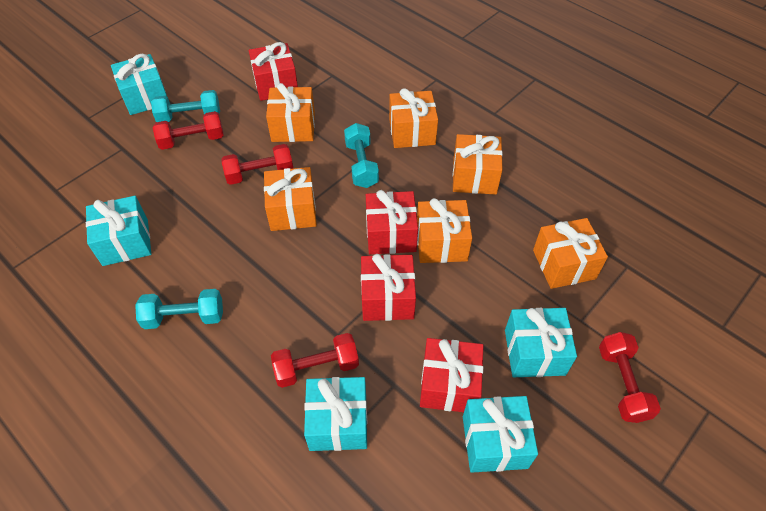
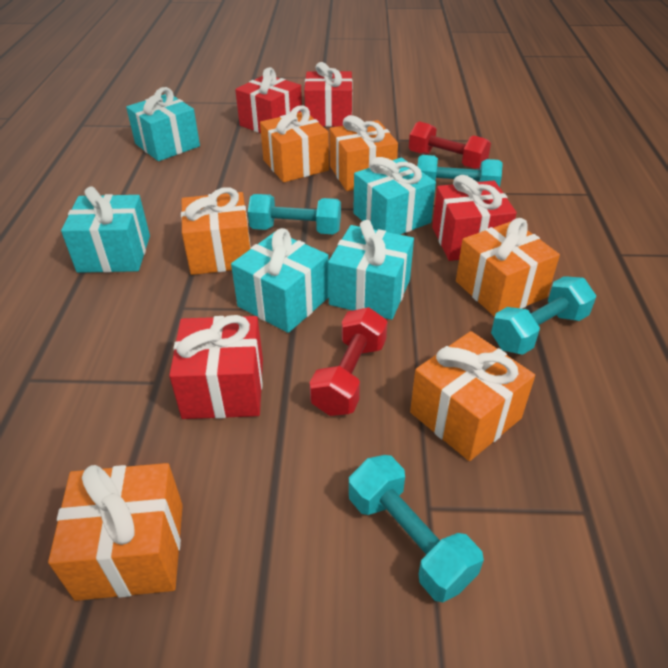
red dumbbell: 4 -> 2
turquoise dumbbell: 3 -> 4

